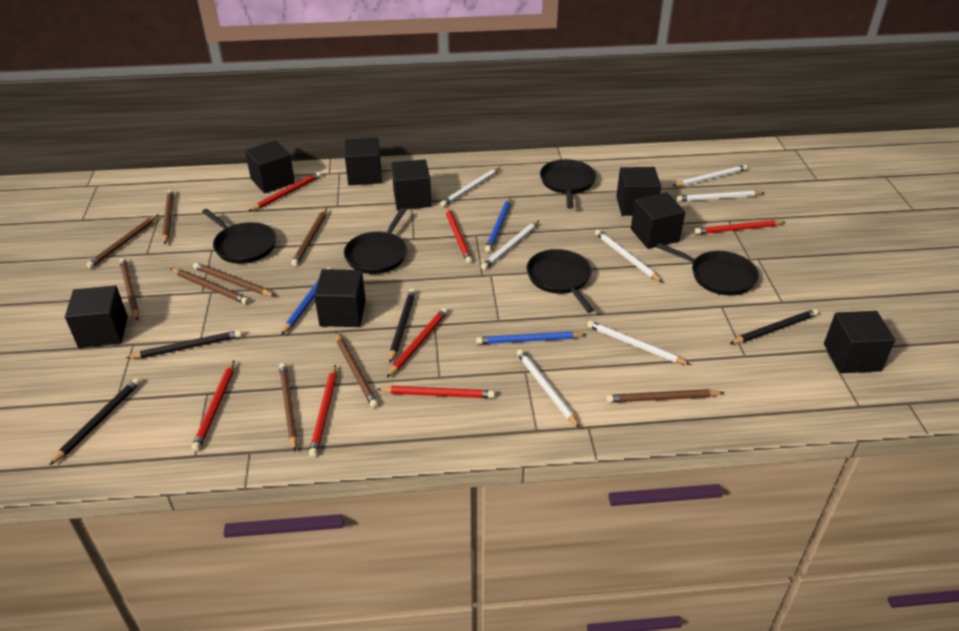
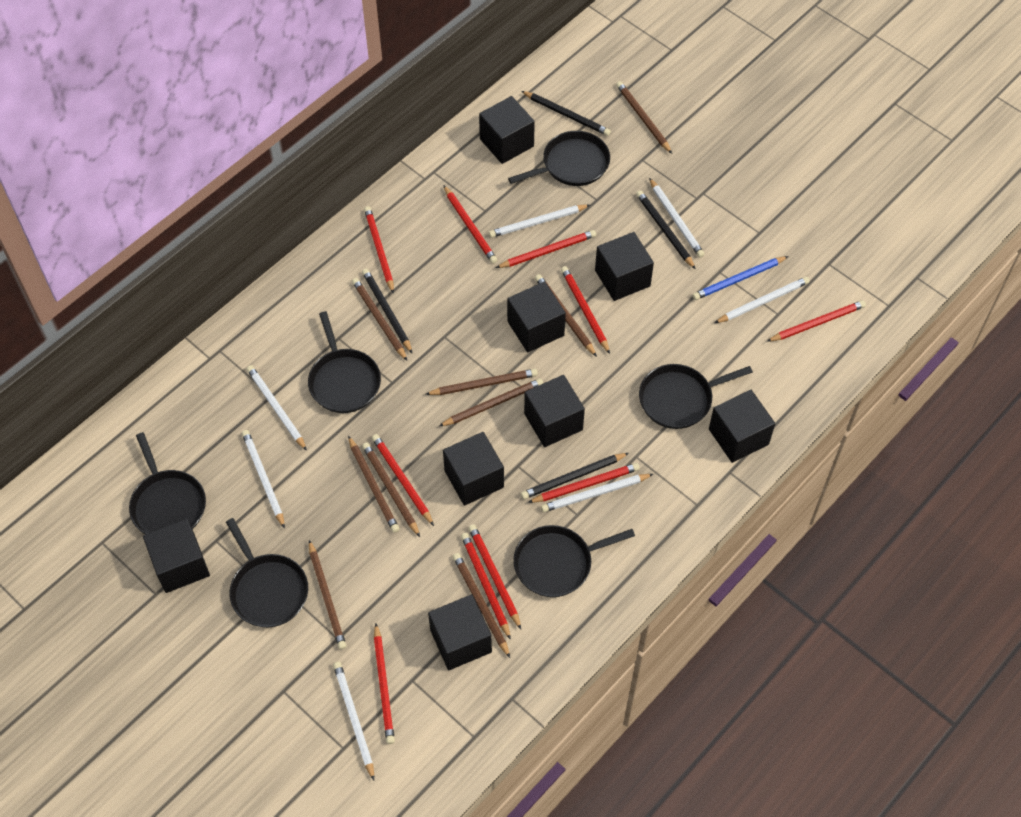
black pan: 5 -> 6
blue pencil: 3 -> 1
red pencil: 7 -> 10

